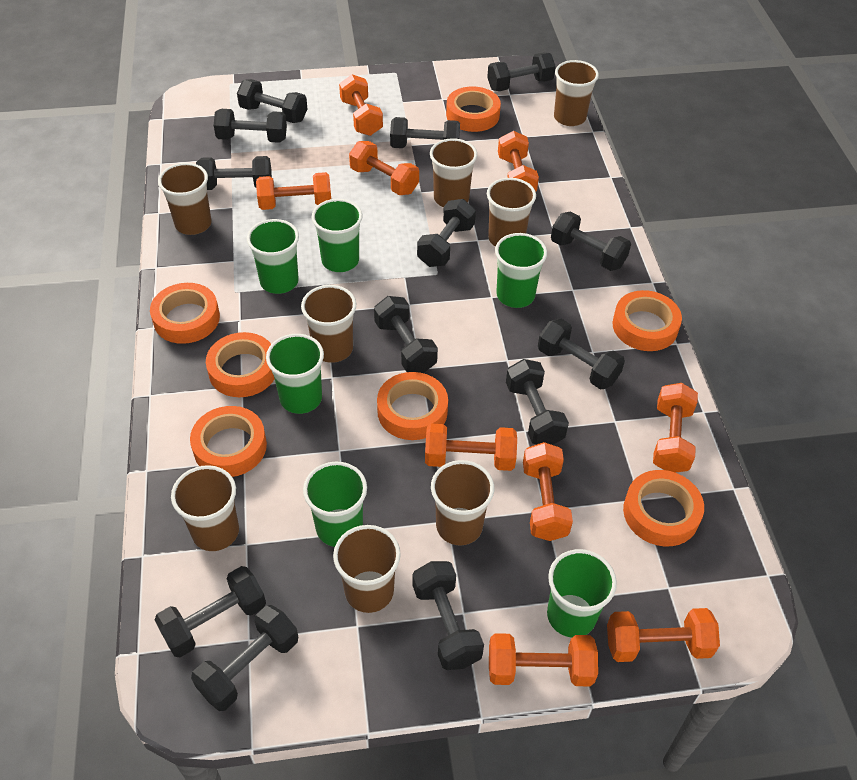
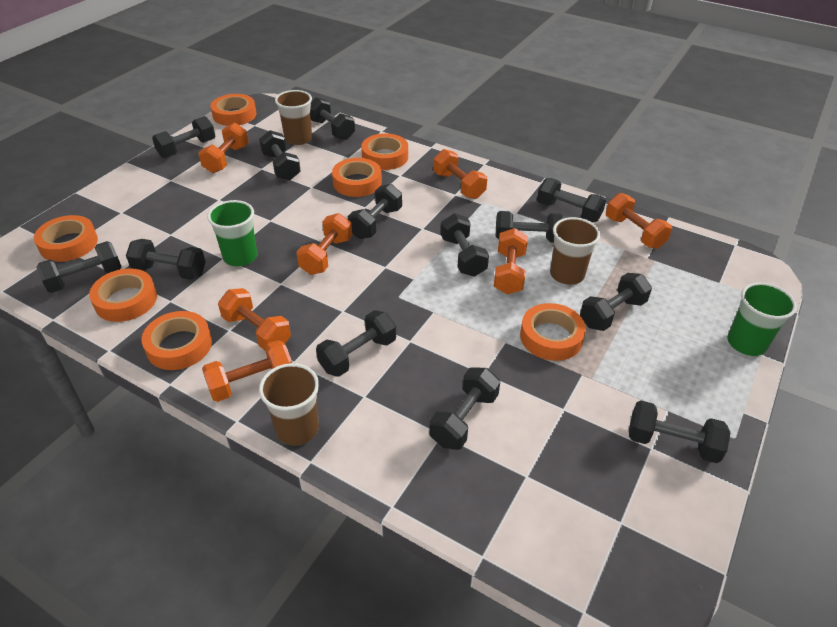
brown cup: 8 -> 3
green cup: 6 -> 2
orange dumbbell: 9 -> 7

